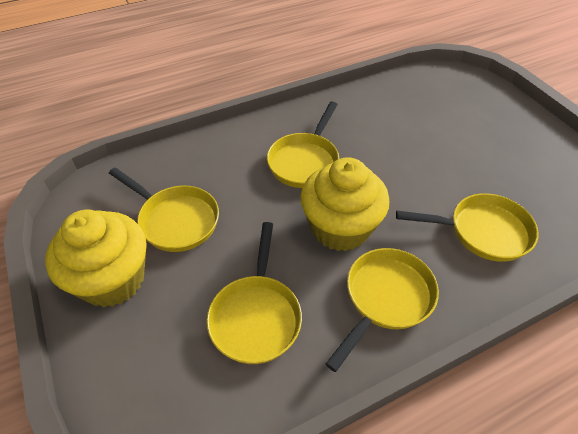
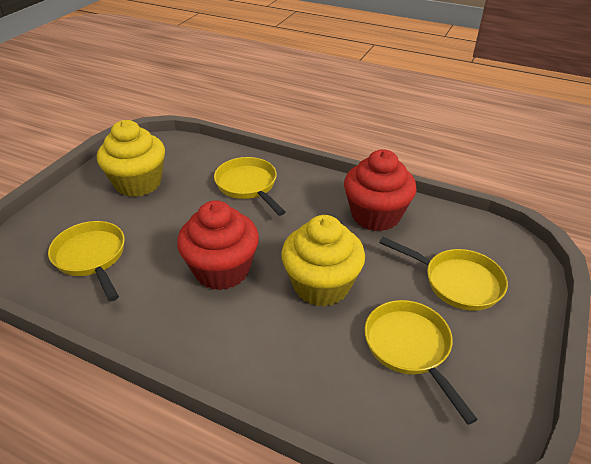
red cupcake: 0 -> 2
yellow pan: 5 -> 4

